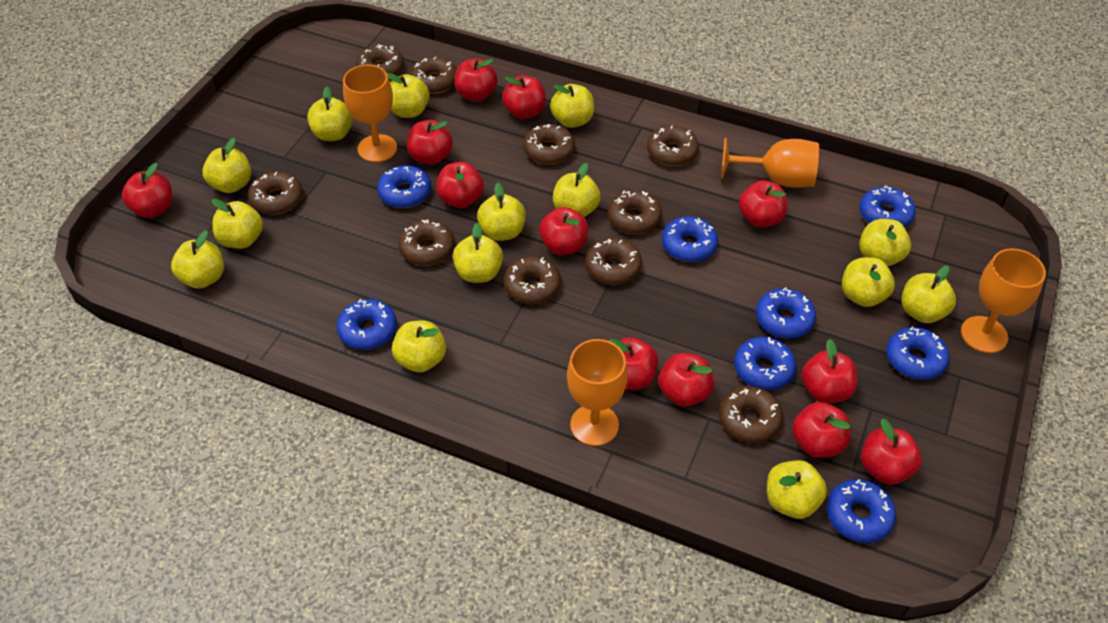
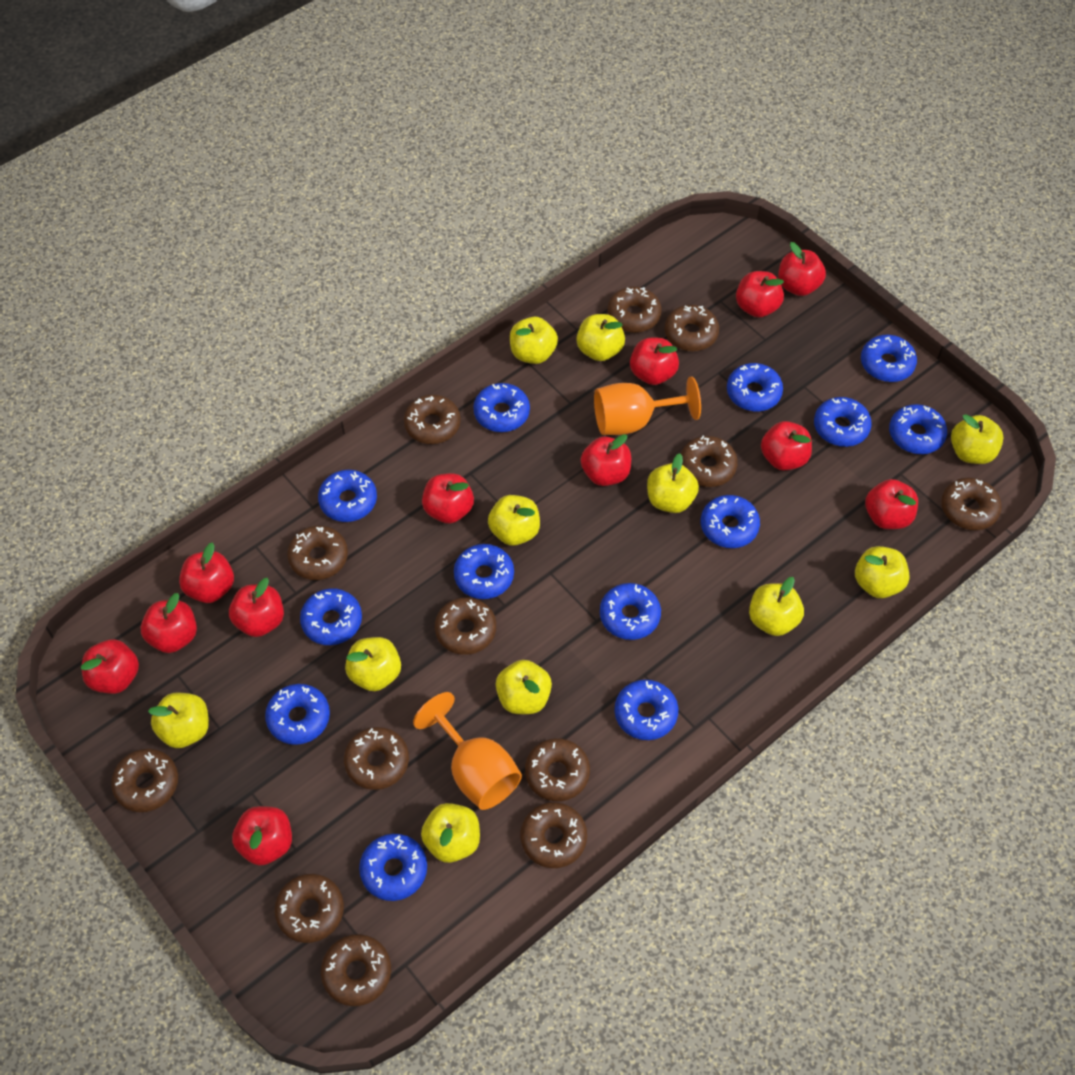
blue donut: 8 -> 13
brown donut: 10 -> 13
orange goblet: 4 -> 2
yellow apple: 14 -> 11

